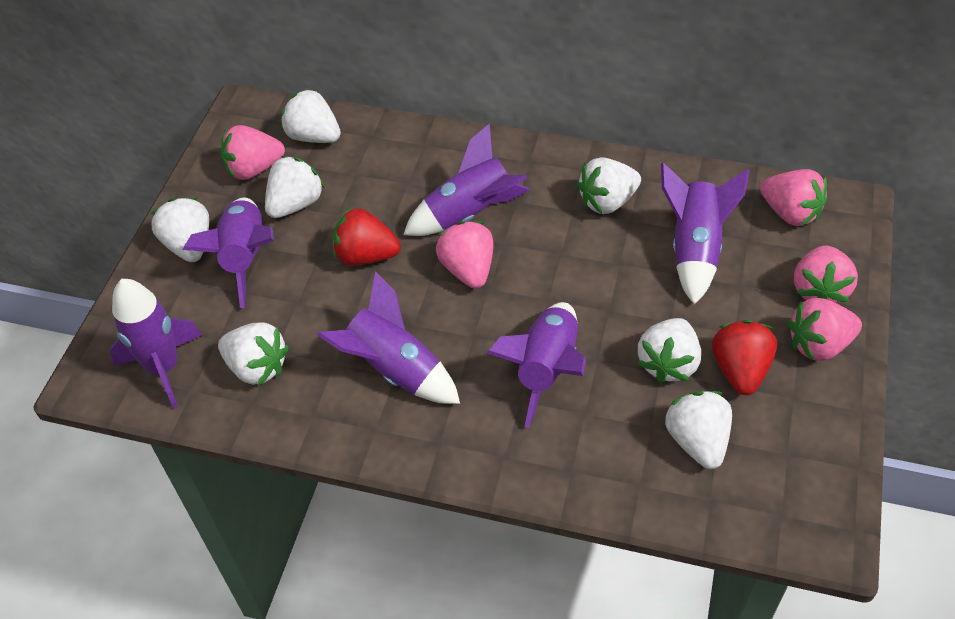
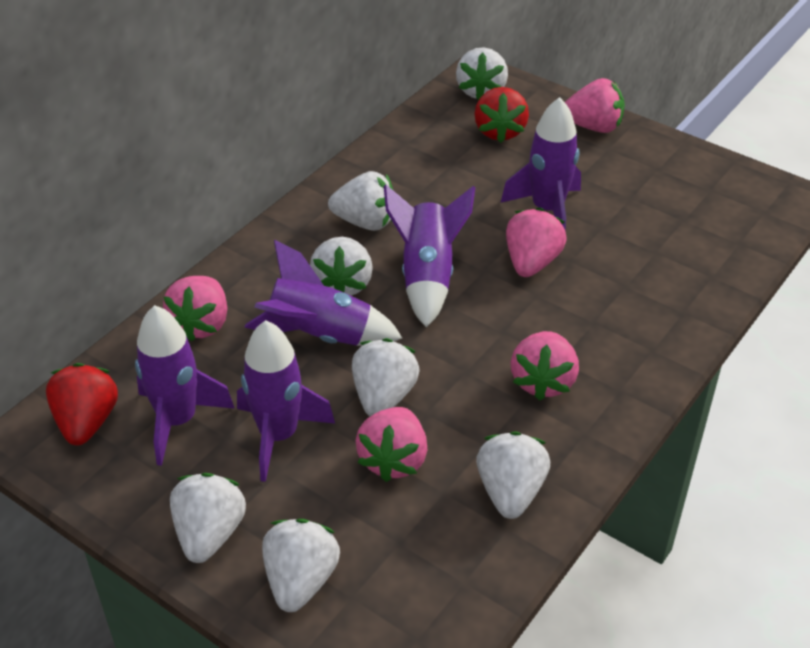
purple rocket: 6 -> 5

